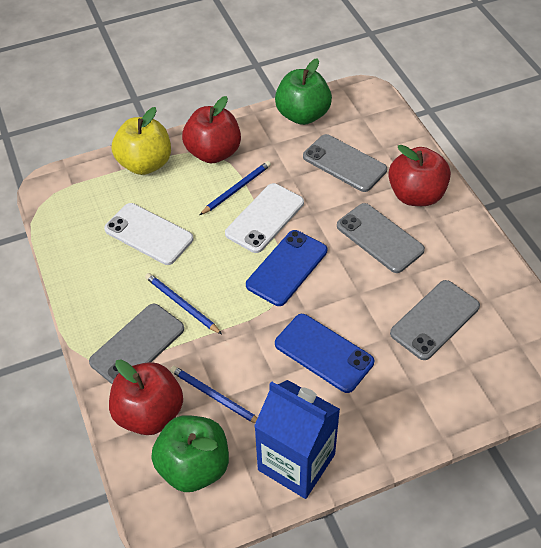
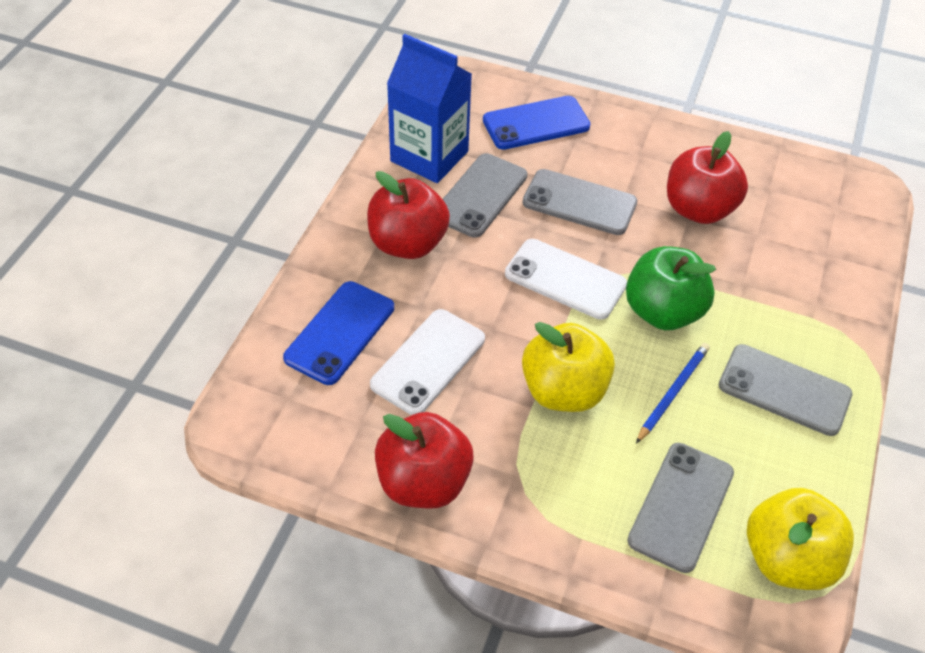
blue pencil: 3 -> 1
green apple: 2 -> 1
yellow apple: 1 -> 2

